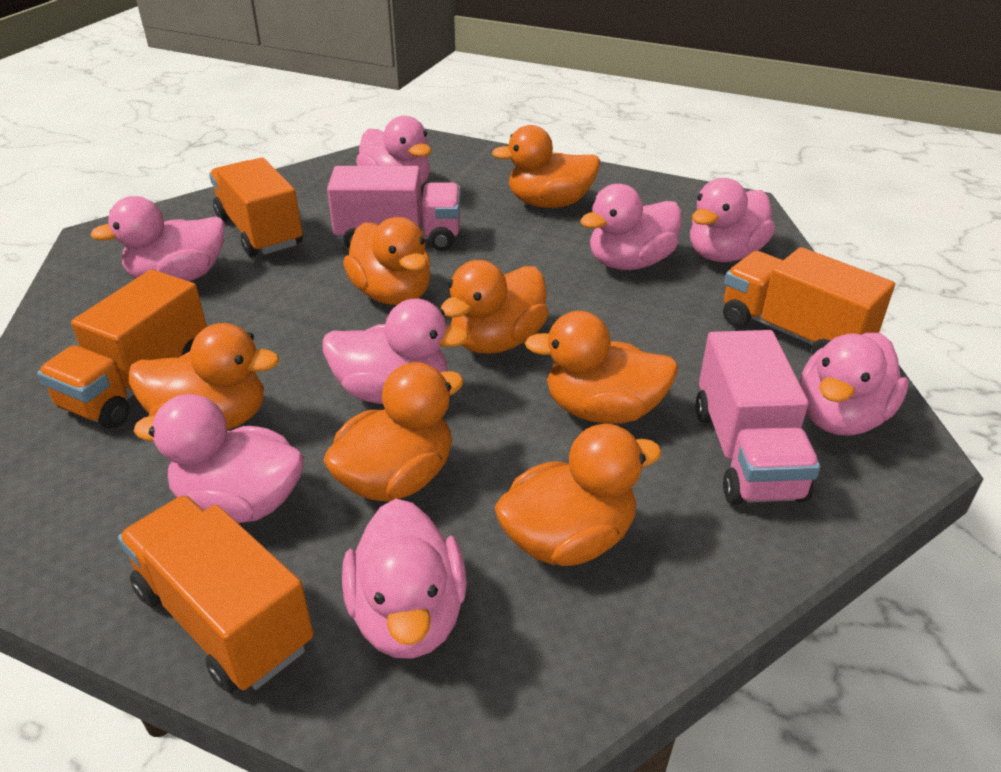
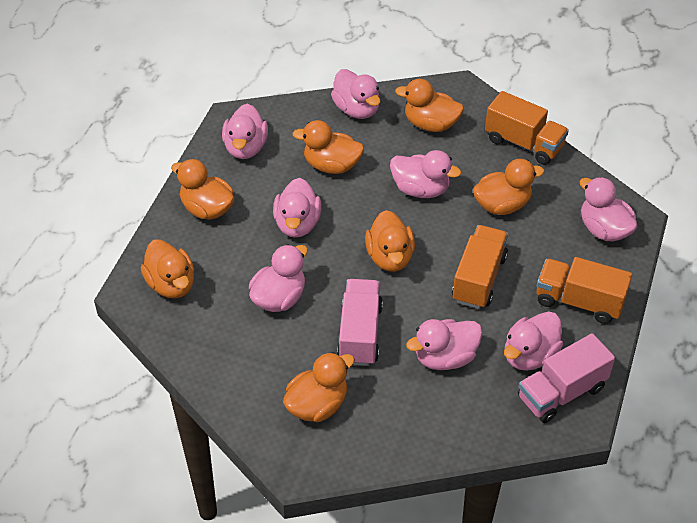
orange truck: 4 -> 3

